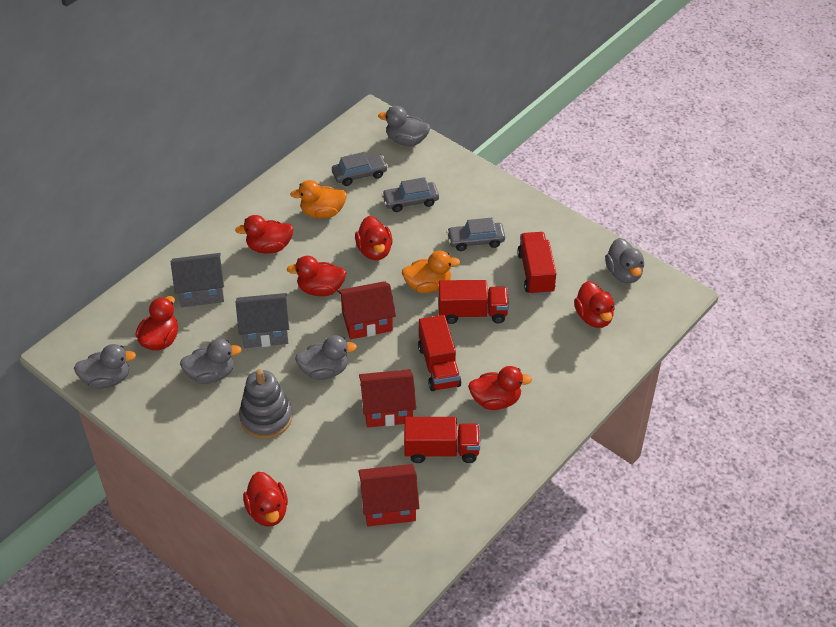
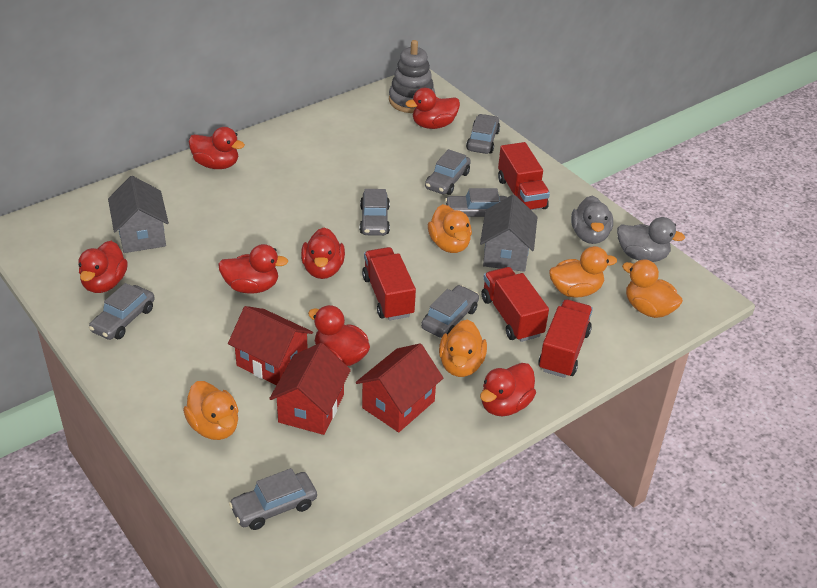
grey car: 3 -> 7
grey duck: 5 -> 2
orange duck: 2 -> 5

